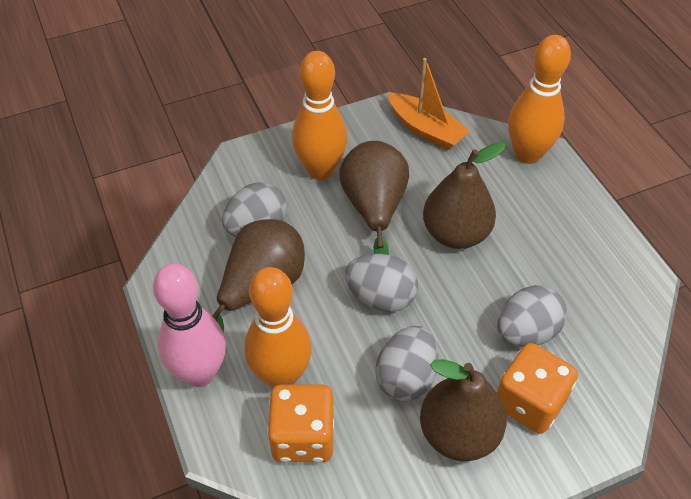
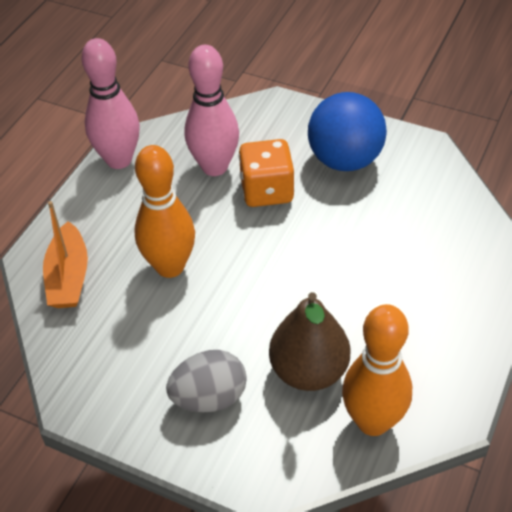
blue ball: 0 -> 1
brown pear: 4 -> 1
grey egg: 4 -> 1
orange bowling pin: 3 -> 2
orange dice: 2 -> 1
pink bowling pin: 1 -> 2

